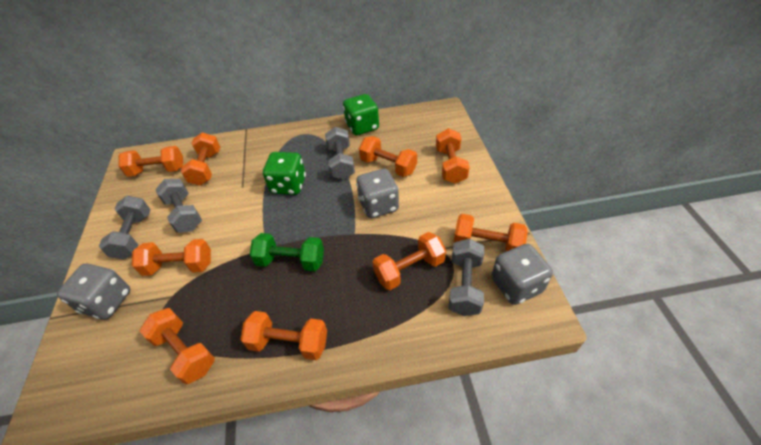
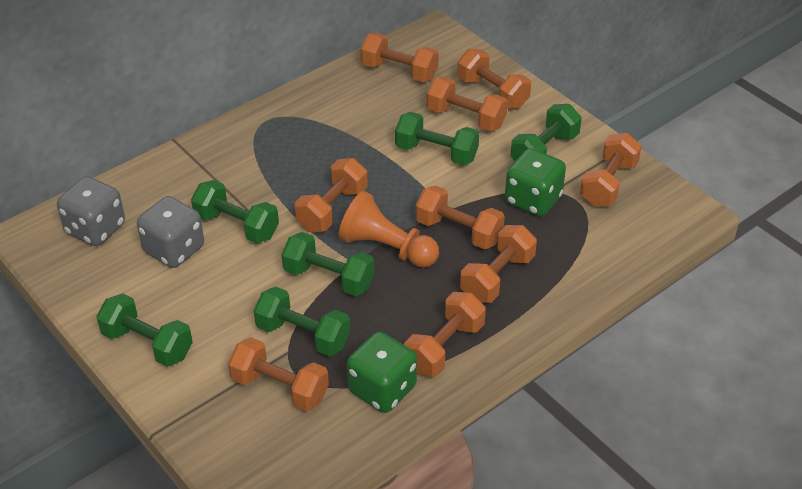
green dumbbell: 1 -> 6
grey dice: 3 -> 2
grey dumbbell: 4 -> 0
orange pawn: 0 -> 1

